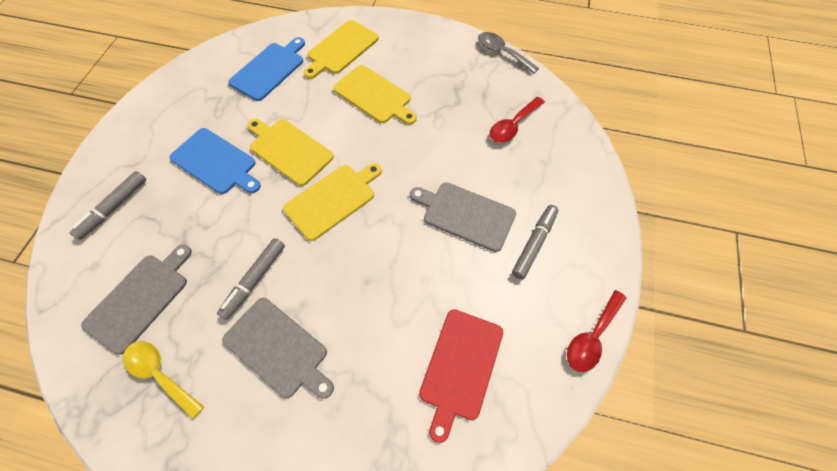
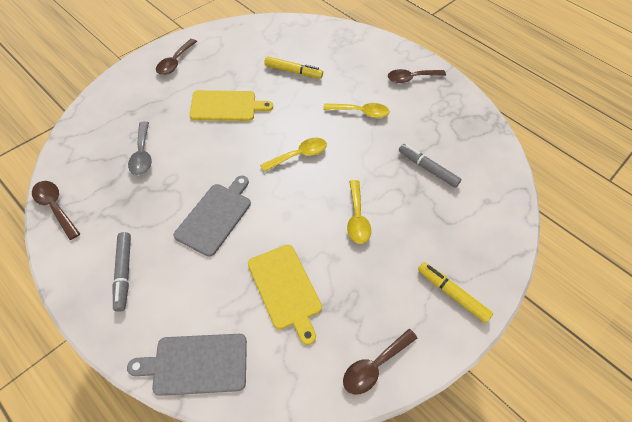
blue cutting board: 2 -> 0
brown spoon: 0 -> 4
grey cutting board: 3 -> 2
grey marker: 3 -> 2
red cutting board: 1 -> 0
red spoon: 2 -> 0
yellow cutting board: 4 -> 2
yellow marker: 0 -> 2
yellow spoon: 1 -> 3

